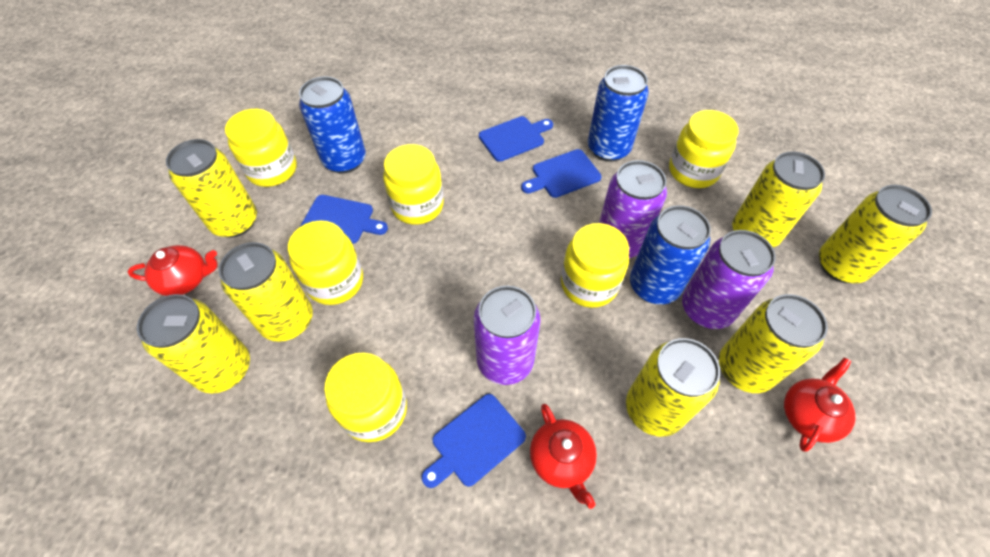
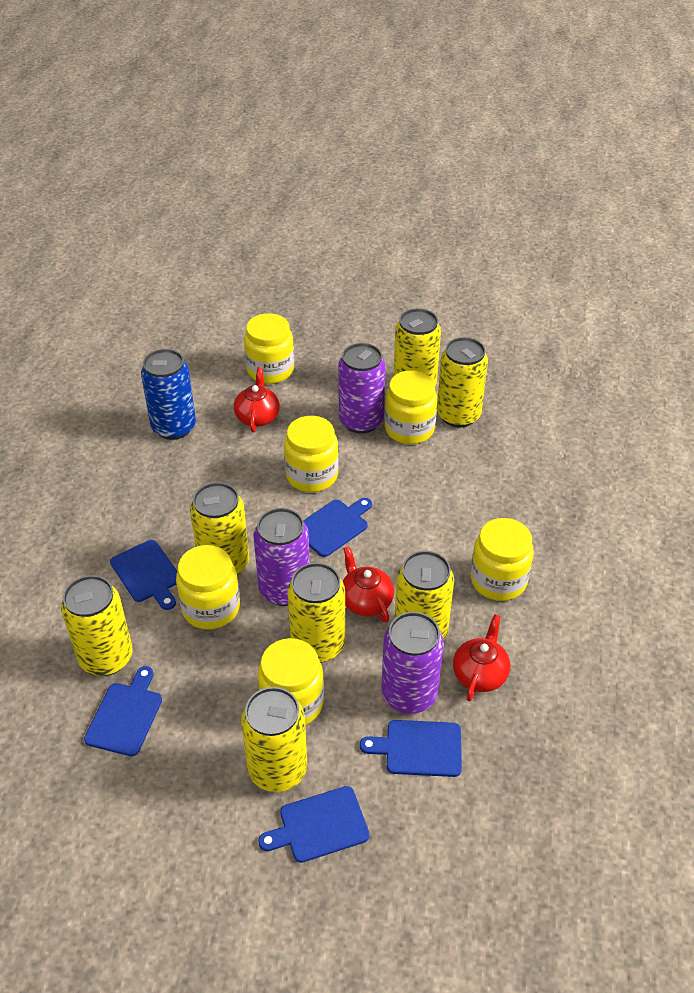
blue can: 3 -> 1
blue cutting board: 4 -> 5

